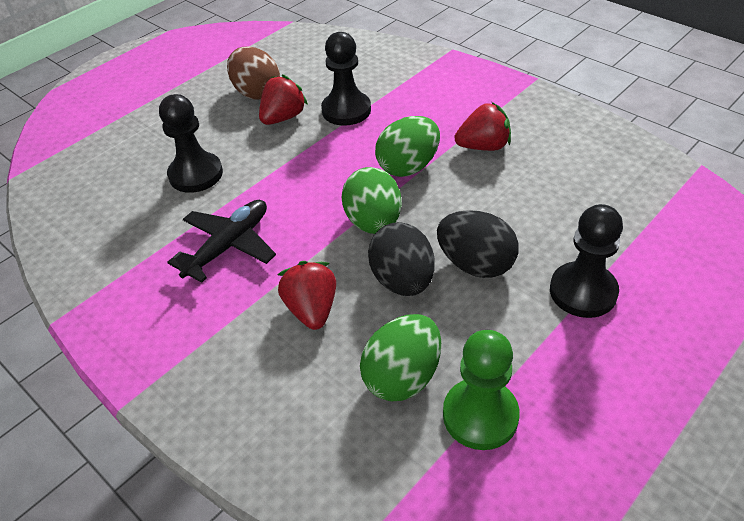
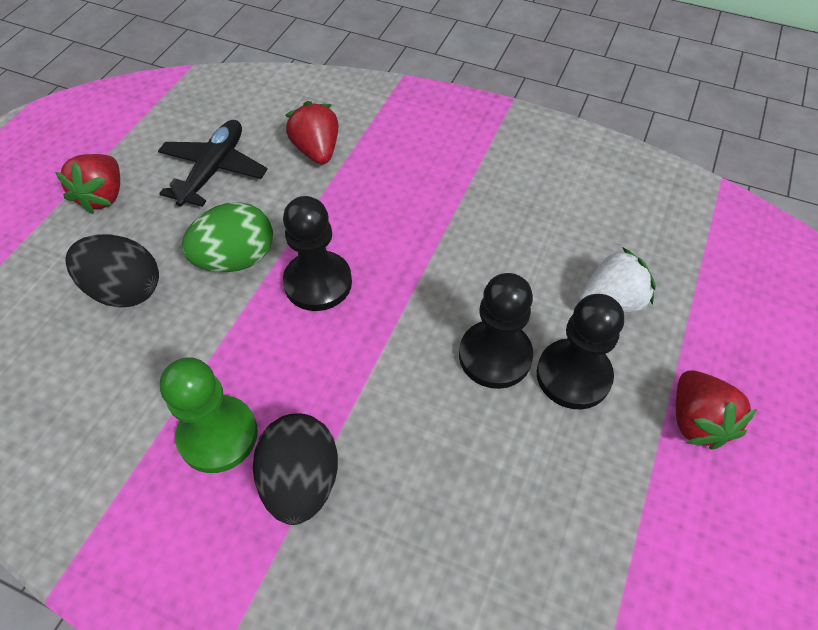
brown egg: 1 -> 0
green egg: 3 -> 1
white strawberry: 0 -> 1

